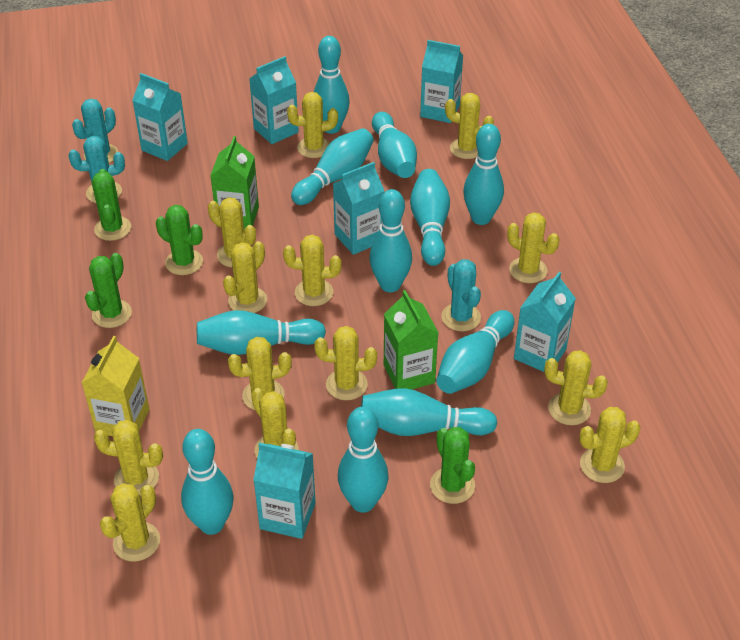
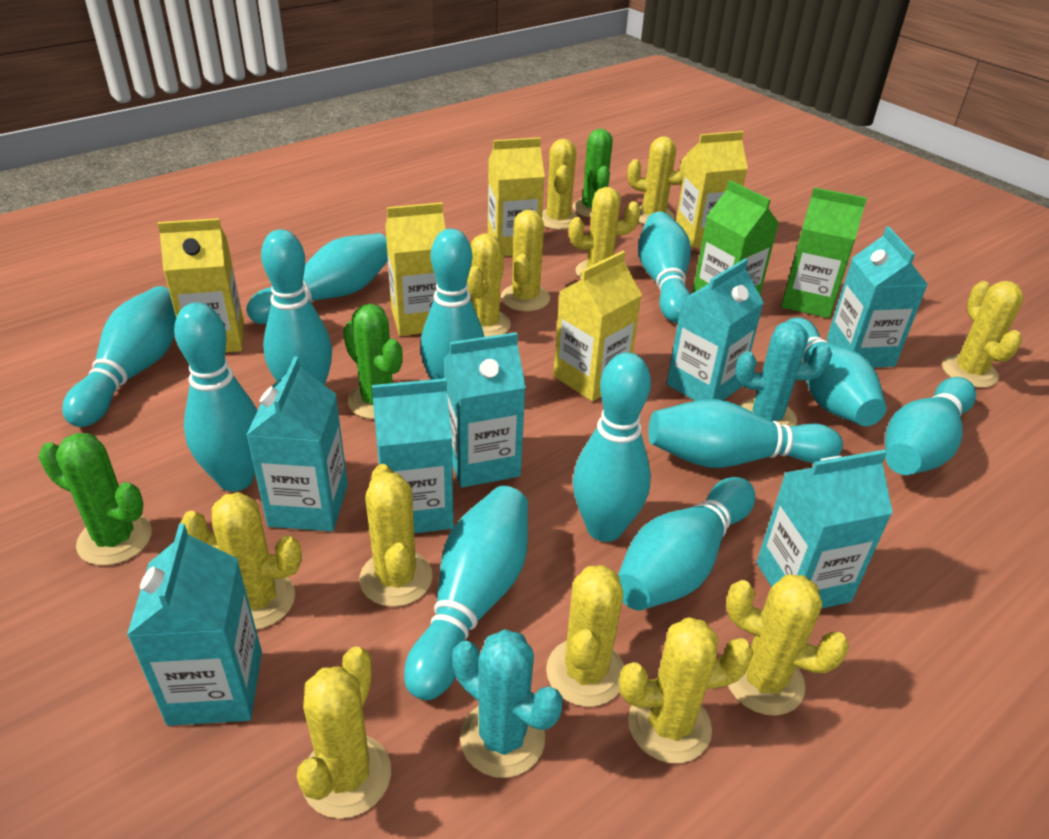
green cactus: 4 -> 3
turquoise bowling pin: 11 -> 12
turquoise cactus: 3 -> 2
turquoise carton: 6 -> 7
yellow cactus: 13 -> 12
yellow carton: 1 -> 5

